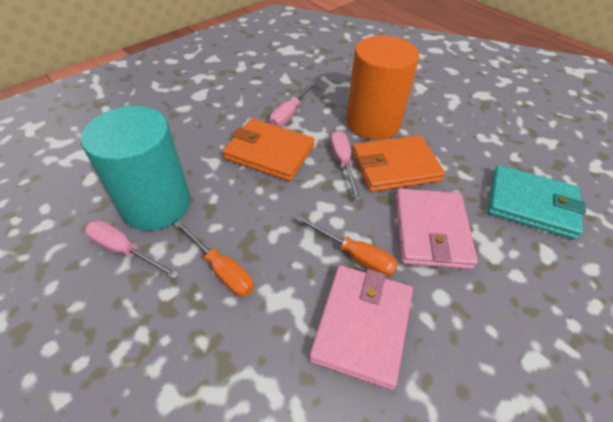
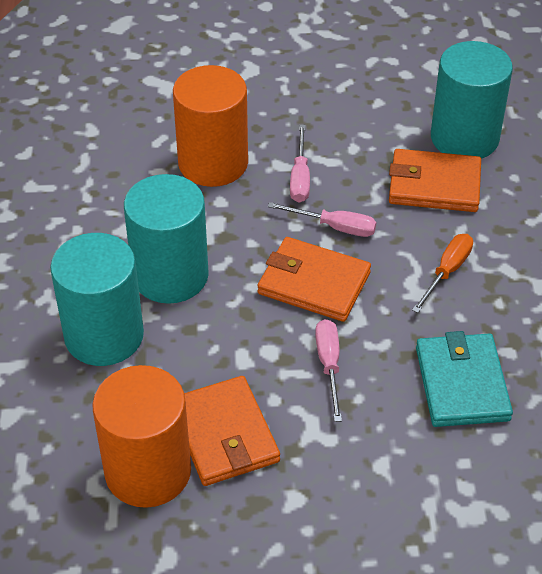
orange cylinder: 1 -> 2
orange screwdriver: 2 -> 1
orange wallet: 2 -> 3
pink wallet: 2 -> 0
turquoise cylinder: 1 -> 3

